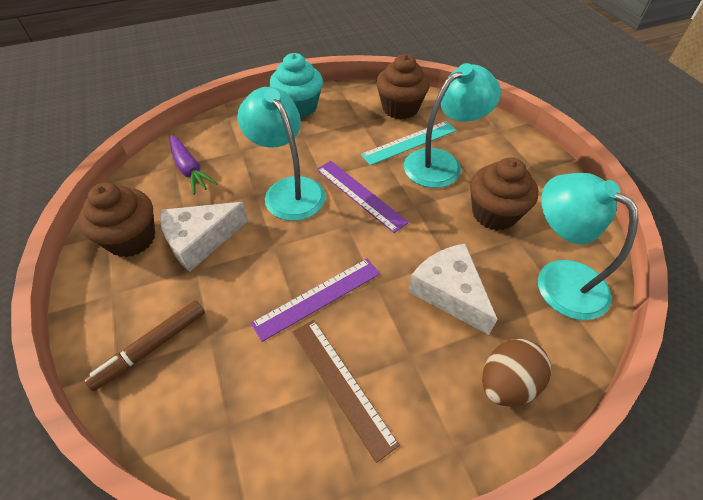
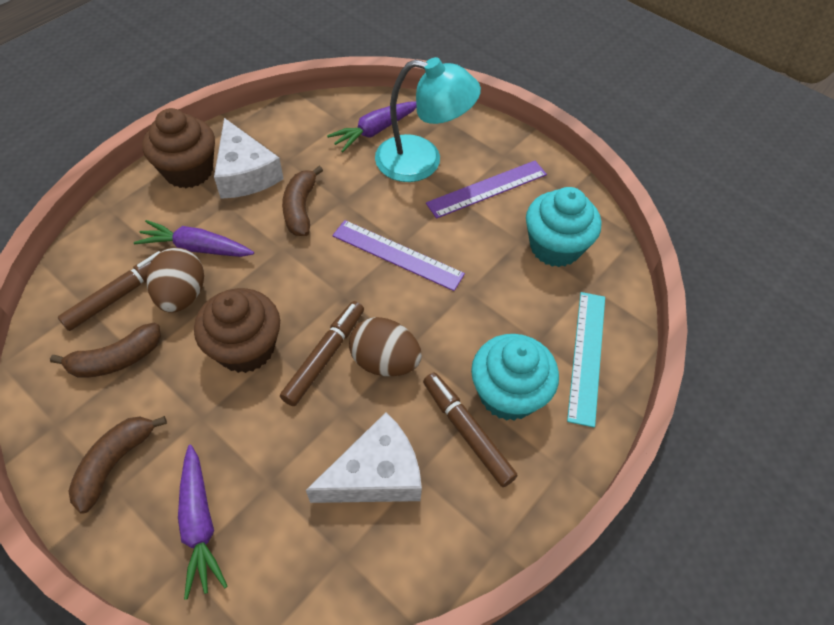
brown banana: 0 -> 3
brown cupcake: 3 -> 2
brown egg: 1 -> 2
brown marker: 1 -> 3
brown ruler: 1 -> 0
purple carrot: 1 -> 3
turquoise cupcake: 1 -> 2
turquoise lamp: 3 -> 1

